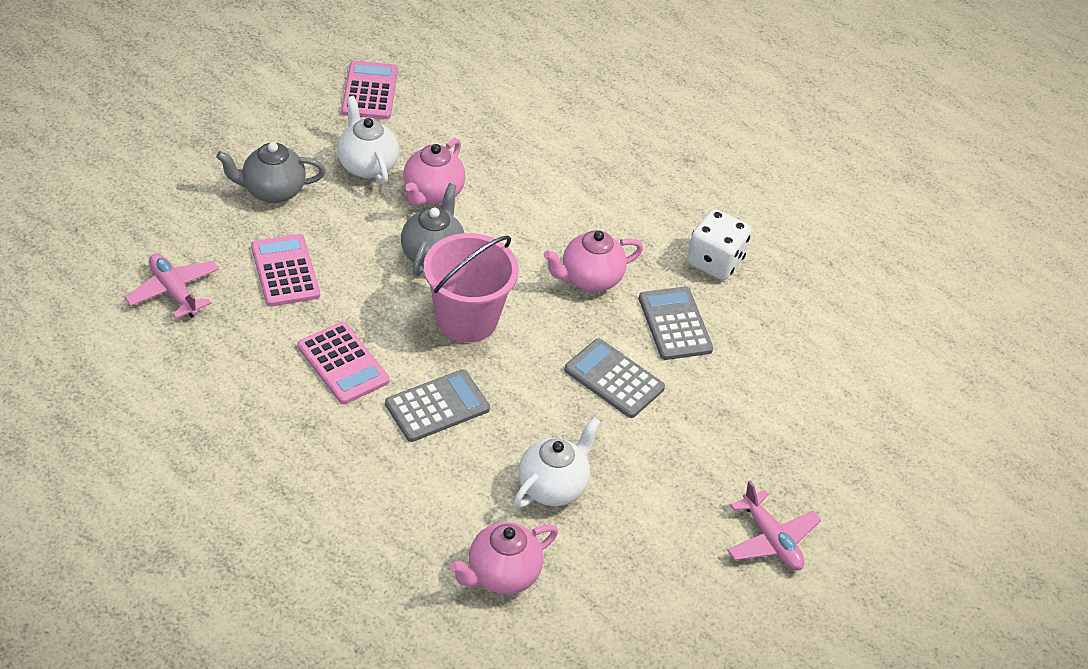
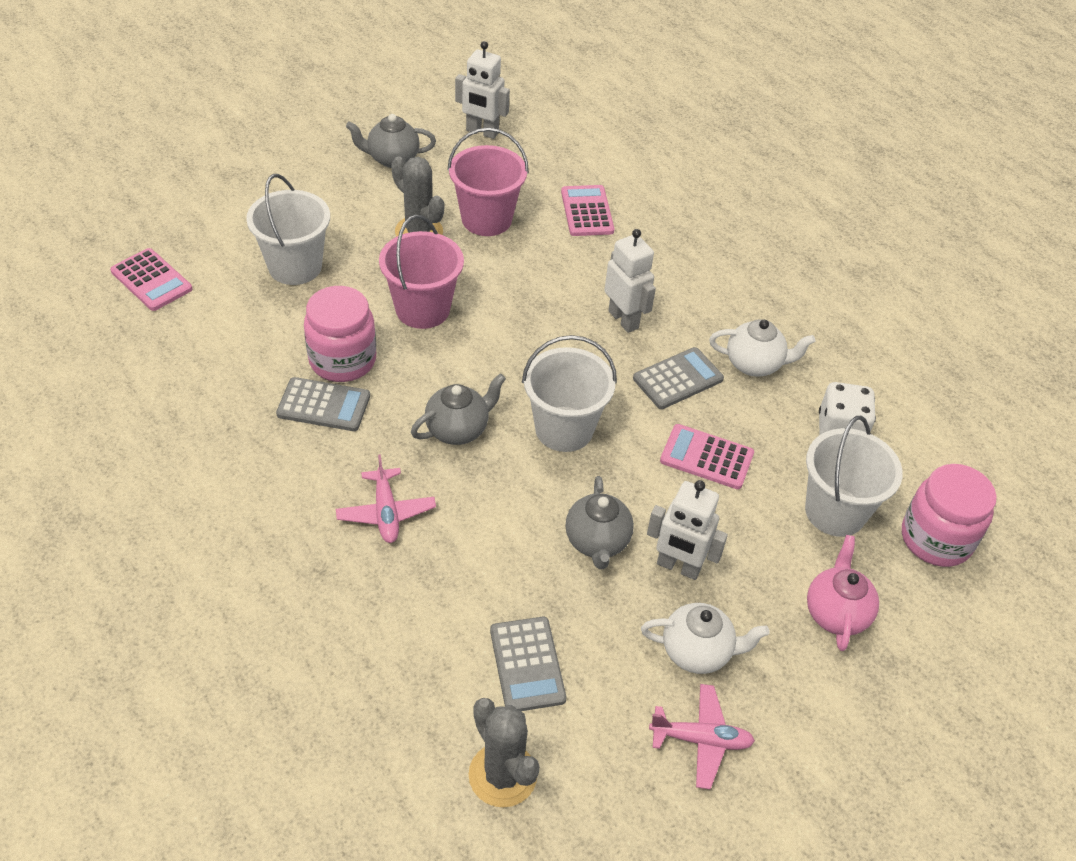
grey cactus: 0 -> 2
grey teapot: 2 -> 3
pink bucket: 1 -> 2
pink jar: 0 -> 2
pink teapot: 3 -> 1
white bucket: 0 -> 3
white robot: 0 -> 3

